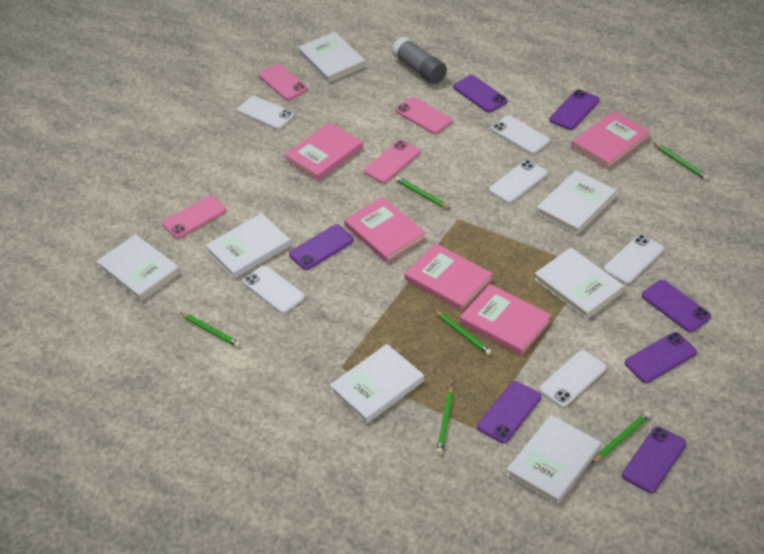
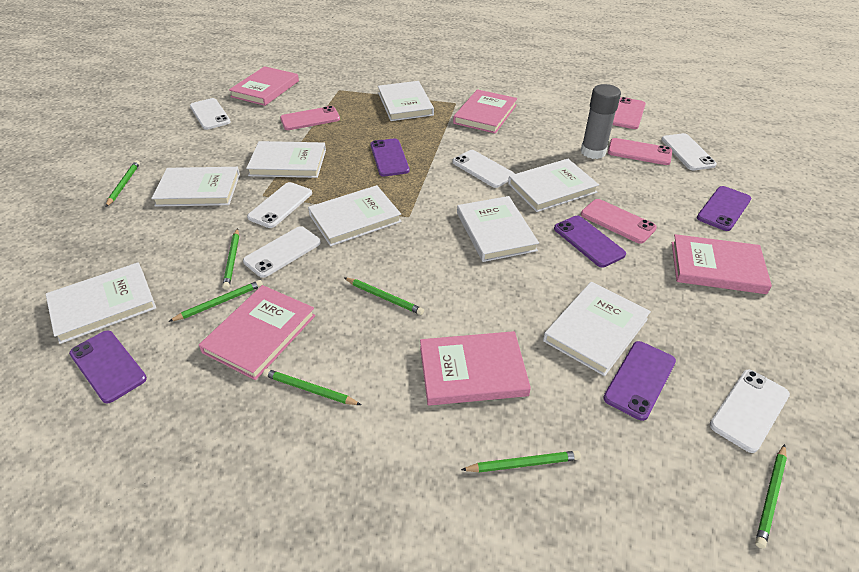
green pencil: 6 -> 7
purple phone: 7 -> 5
white book: 7 -> 8

